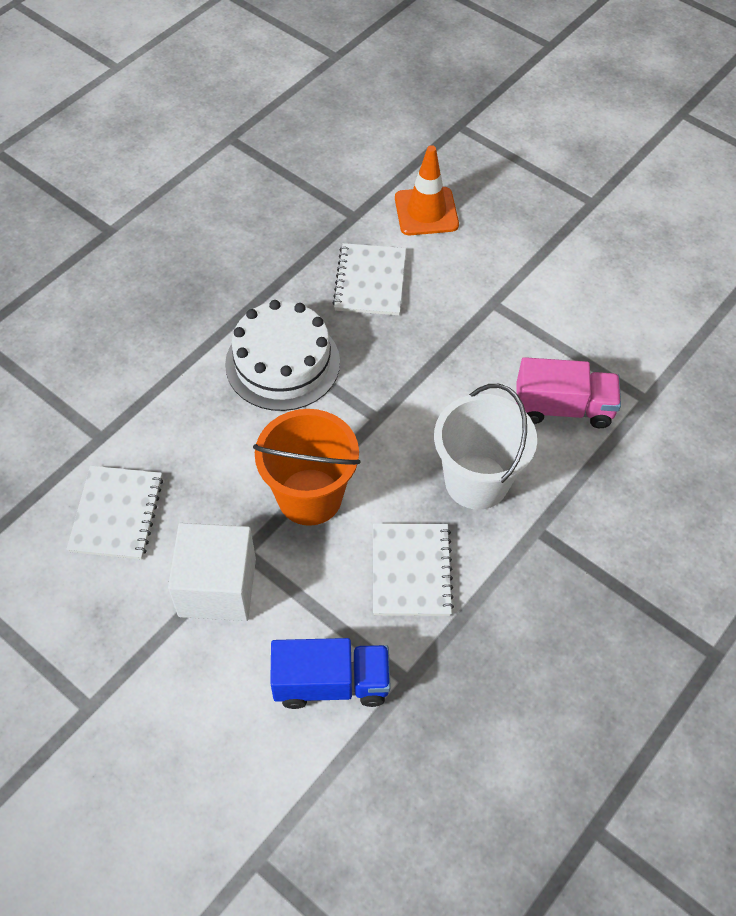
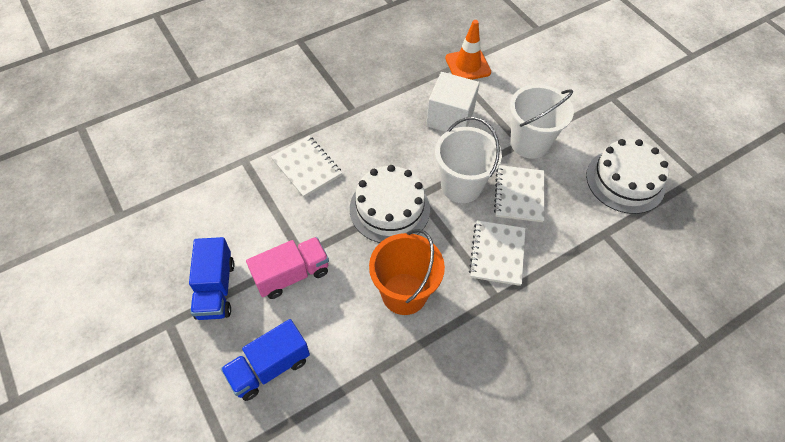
blue truck: 1 -> 2
white bucket: 1 -> 2
white cake: 1 -> 2

